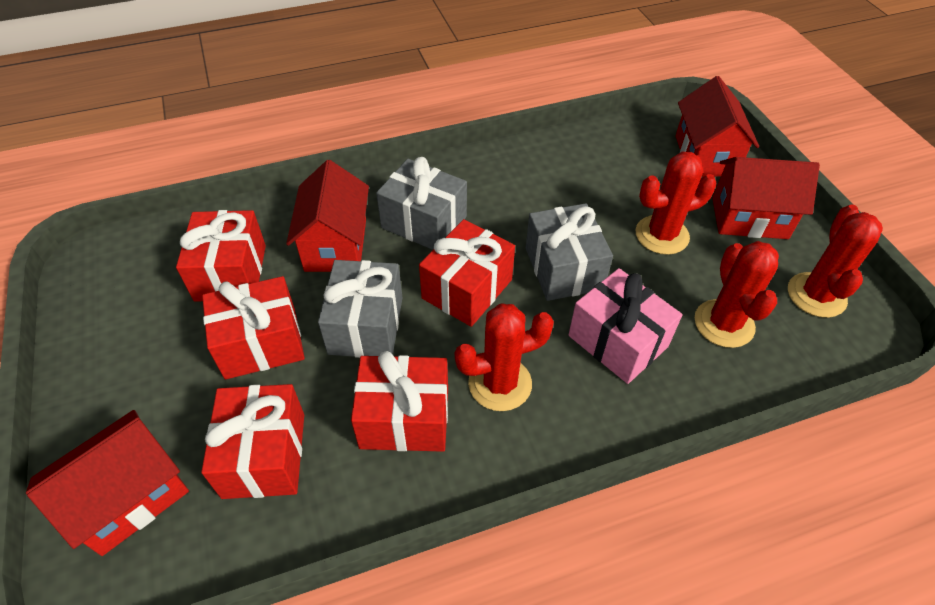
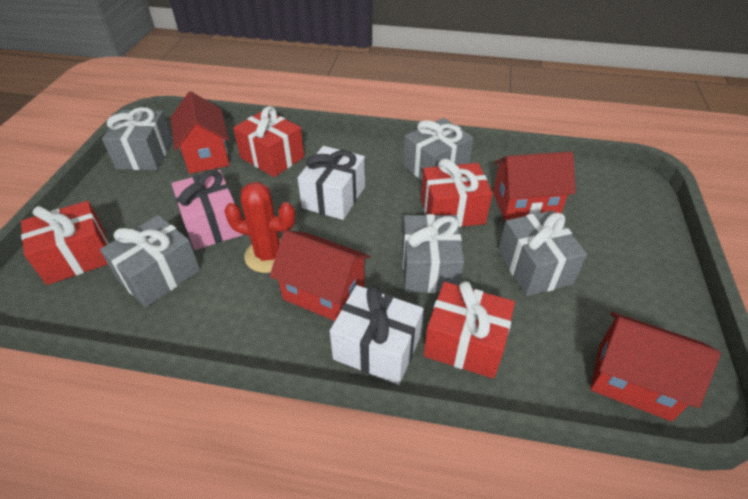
grey gift: 3 -> 5
red cactus: 4 -> 1
red gift: 5 -> 4
white gift: 0 -> 2

